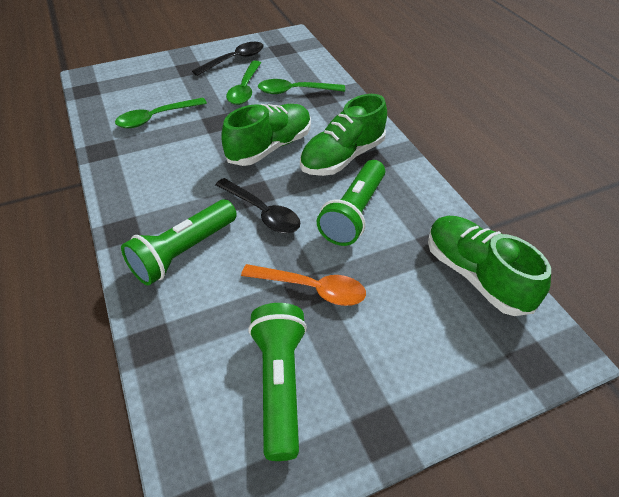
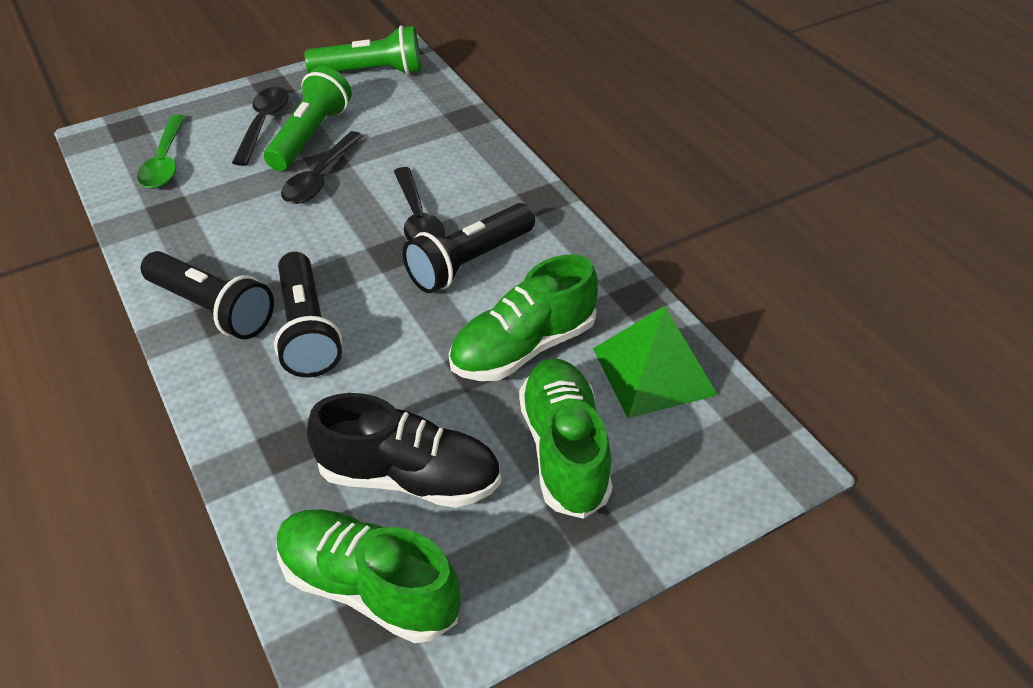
black flashlight: 0 -> 3
black shoe: 0 -> 1
black spoon: 2 -> 3
green flashlight: 3 -> 2
green pyramid: 0 -> 1
green spoon: 3 -> 1
orange spoon: 1 -> 0

